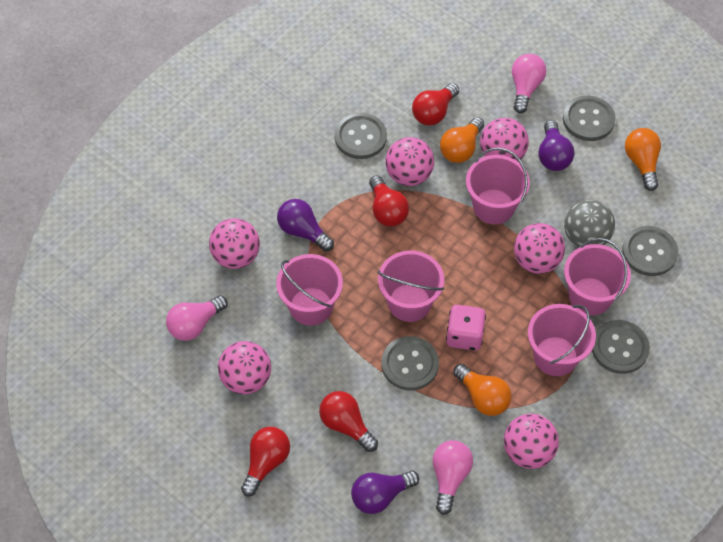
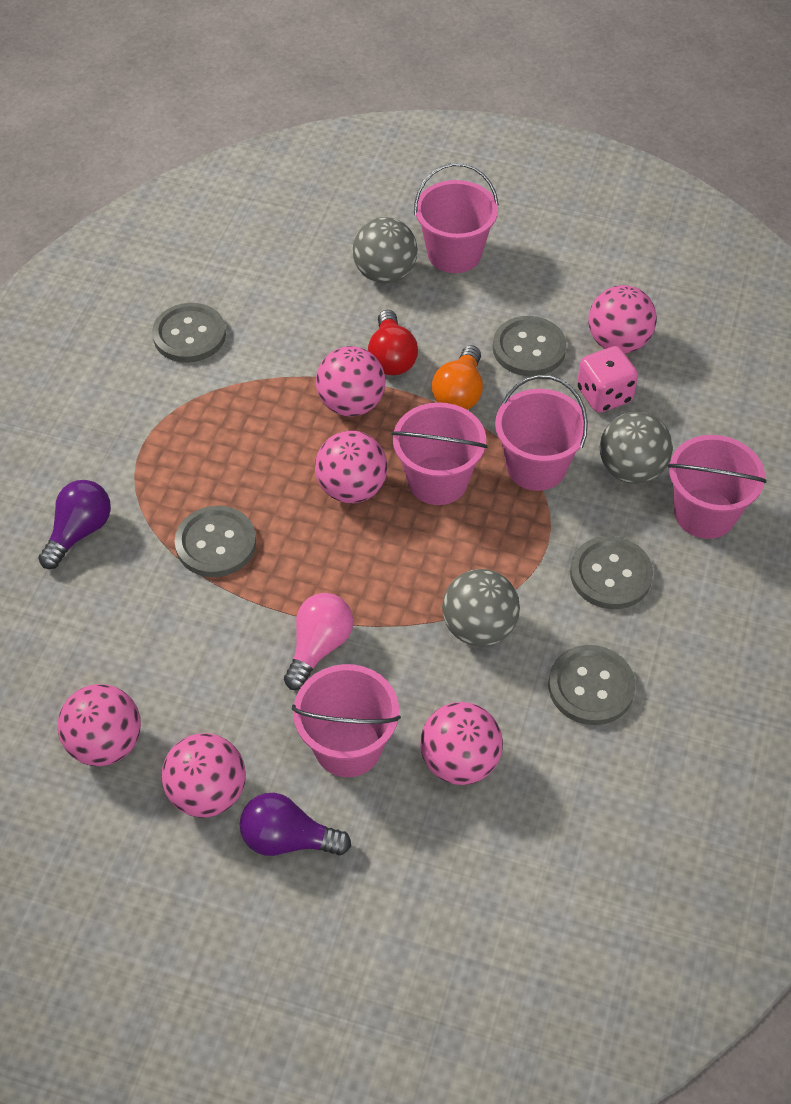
grey ball: 1 -> 3
orange light bulb: 3 -> 1
pink light bulb: 3 -> 1
purple light bulb: 3 -> 2
red light bulb: 4 -> 1

